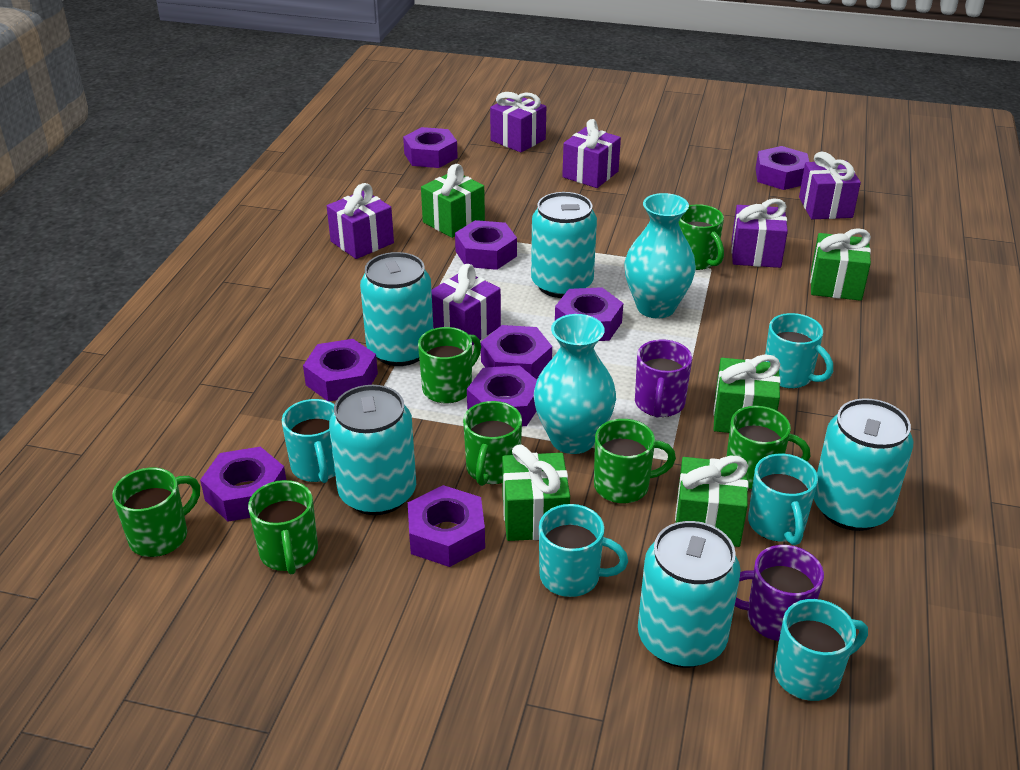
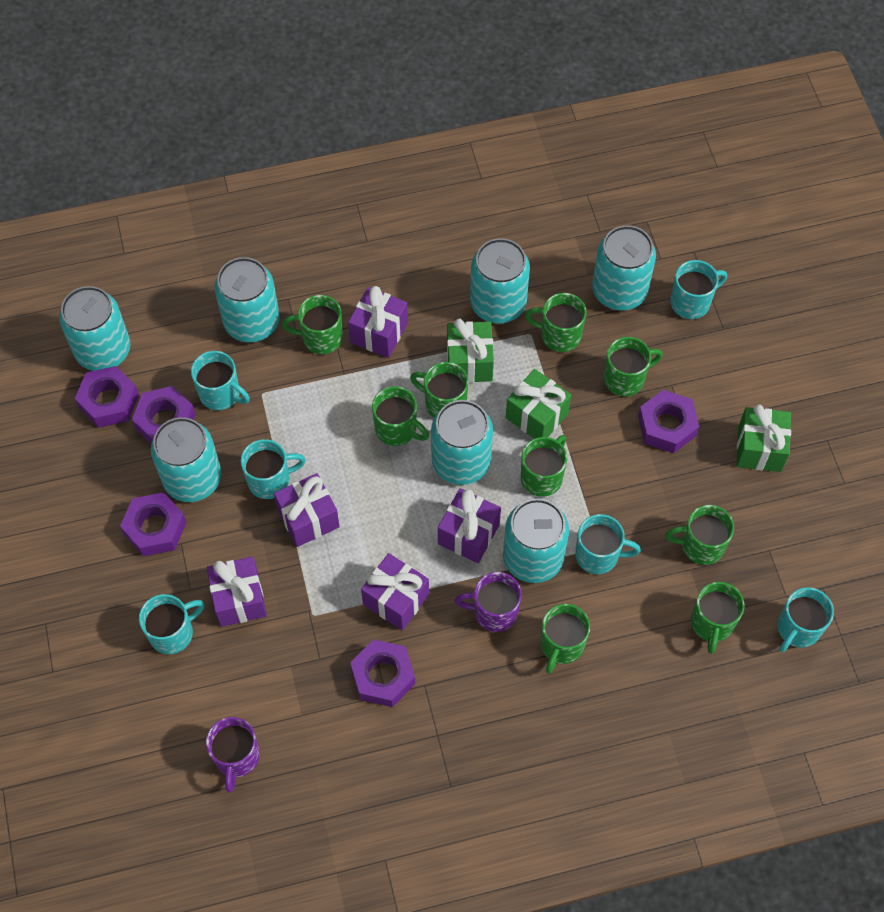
green gift: 5 -> 3
green mug: 7 -> 9
purple gift: 6 -> 5
purple nut: 9 -> 5
turquoise can: 5 -> 7
turquoise mug: 5 -> 6
turquoise vase: 2 -> 0

